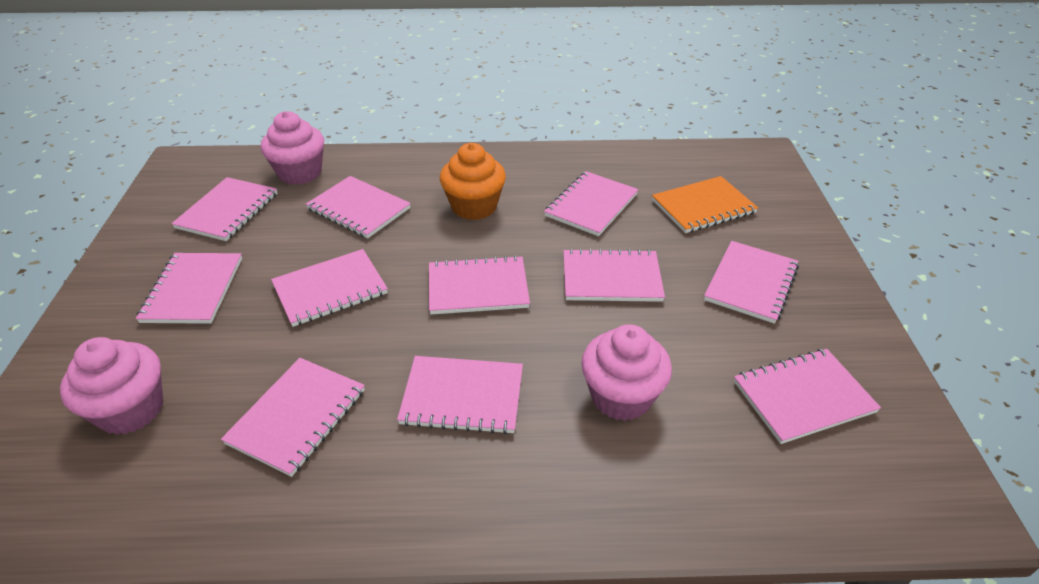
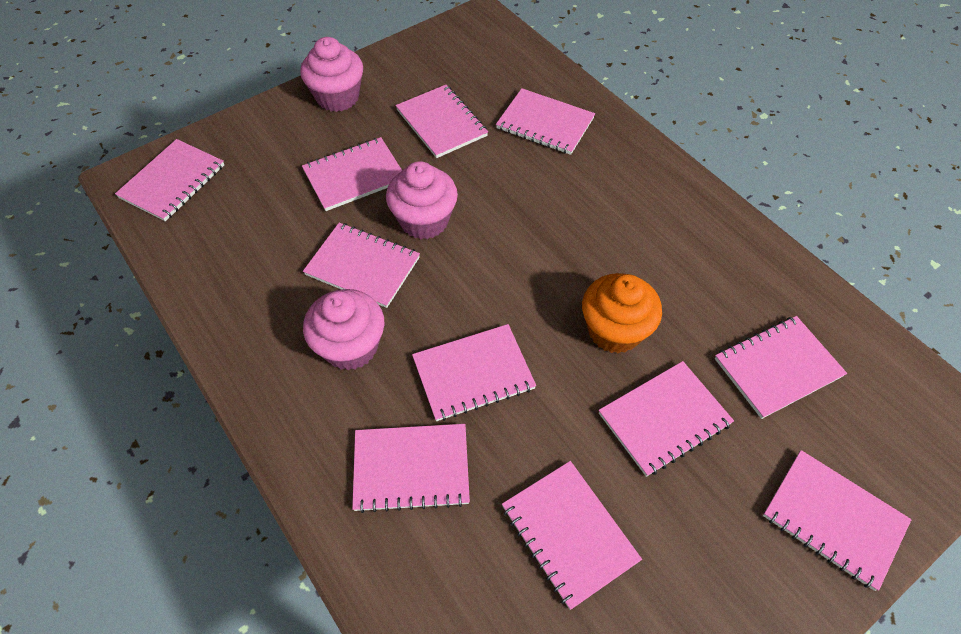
orange notebook: 1 -> 0

